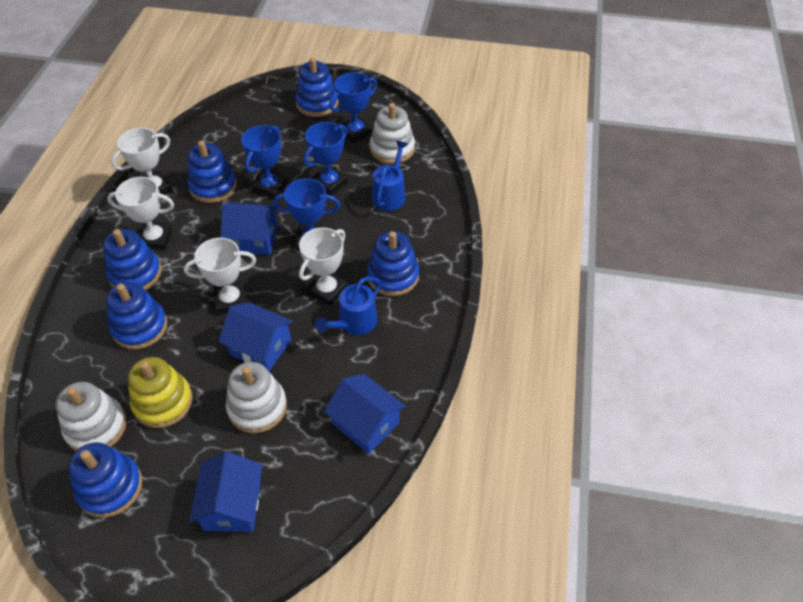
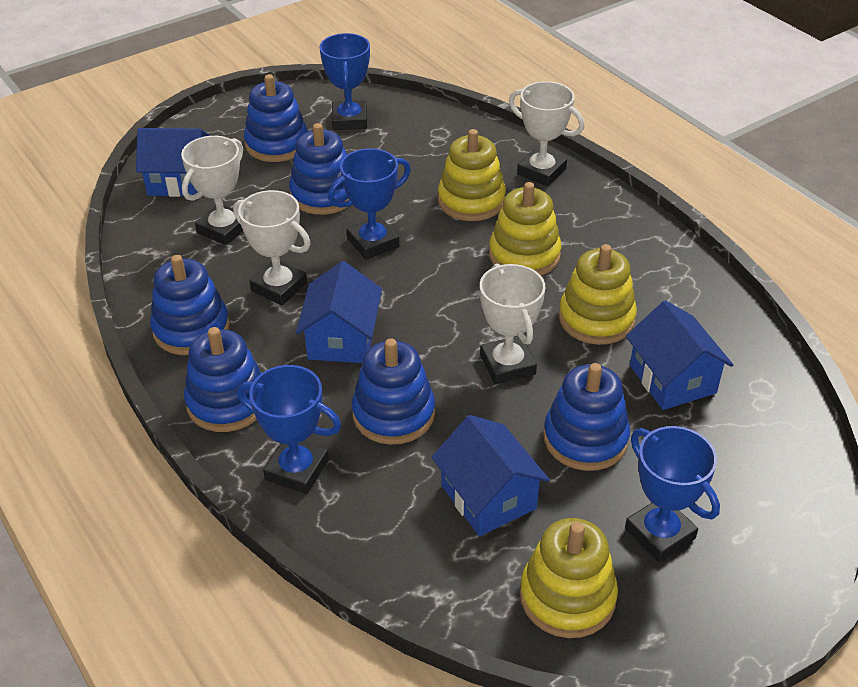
blue watering can: 2 -> 0
white stacking toy: 3 -> 0
yellow stacking toy: 1 -> 4

